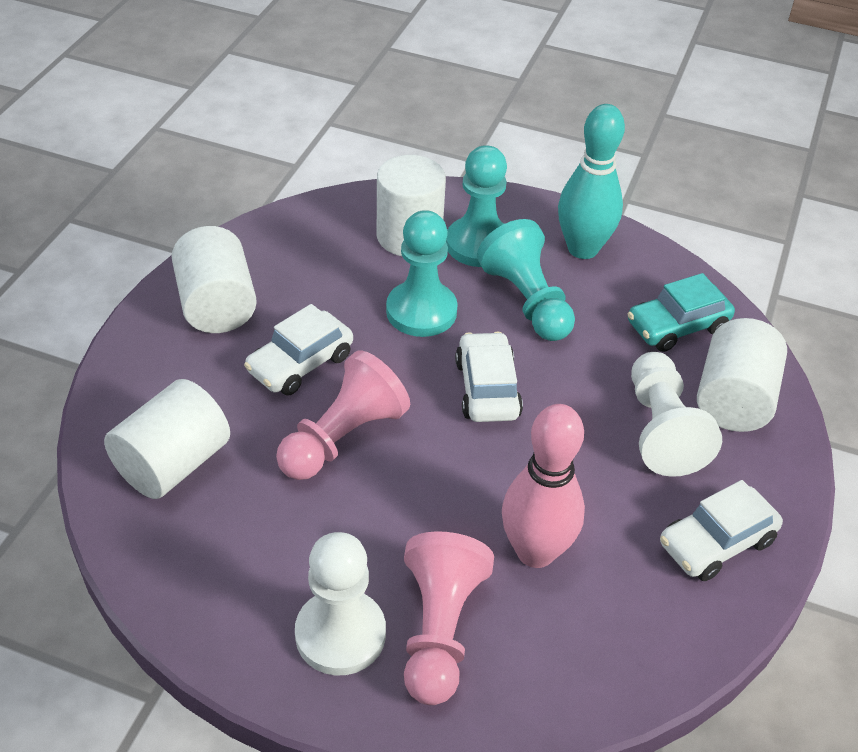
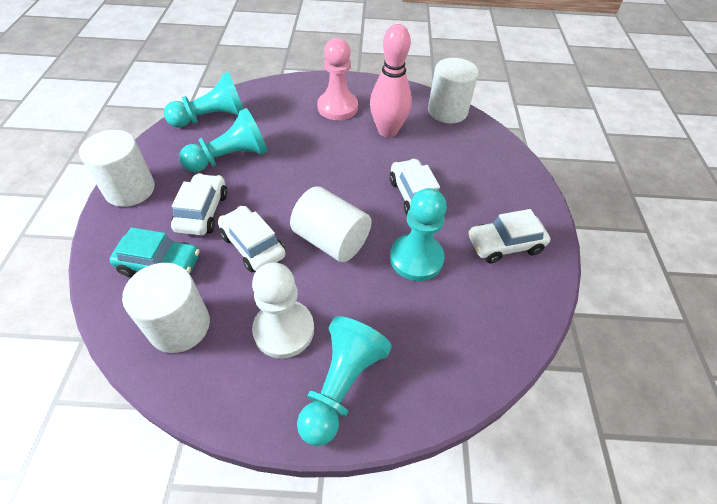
pink pawn: 2 -> 1
turquoise bowling pin: 1 -> 0
turquoise pawn: 3 -> 4
white car: 3 -> 4
white pawn: 2 -> 1

